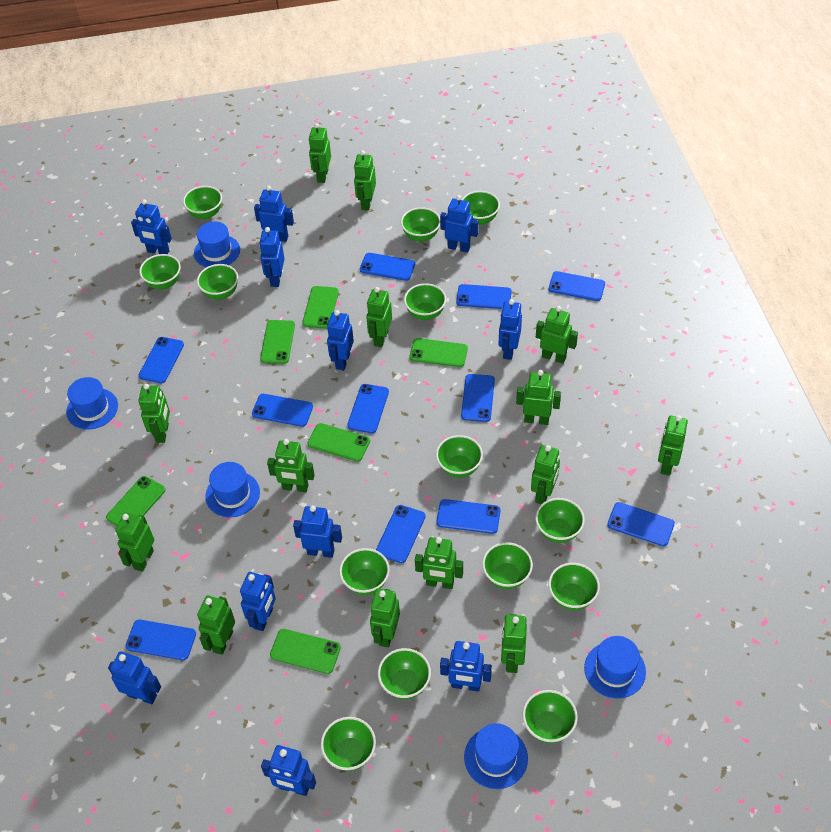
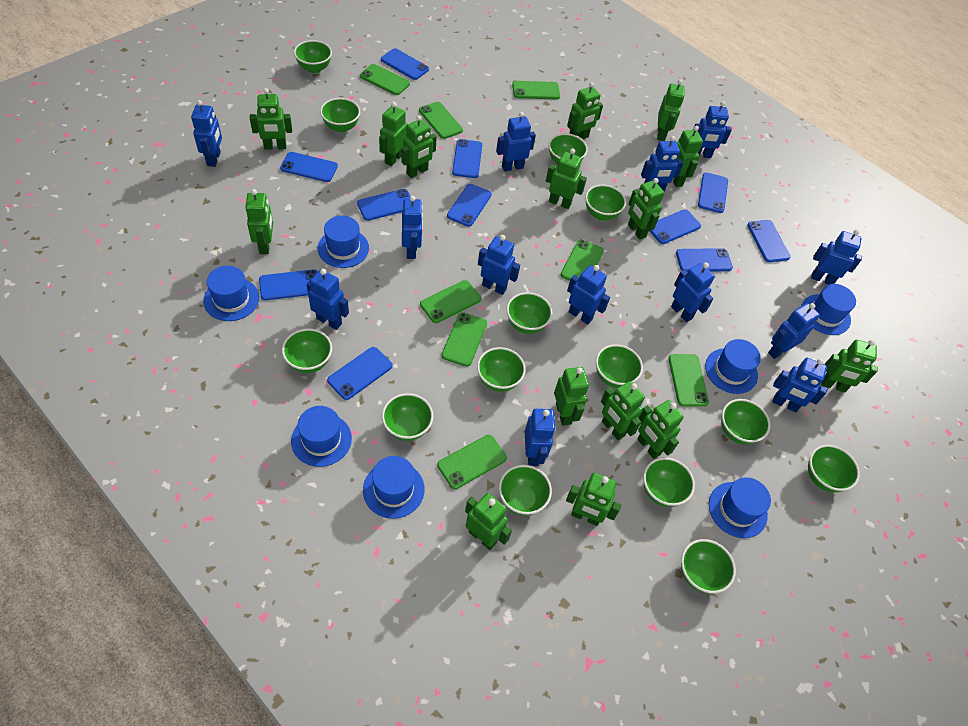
blue hat: 5 -> 7
blue robot: 11 -> 13
green phone: 6 -> 8
green robot: 14 -> 15

